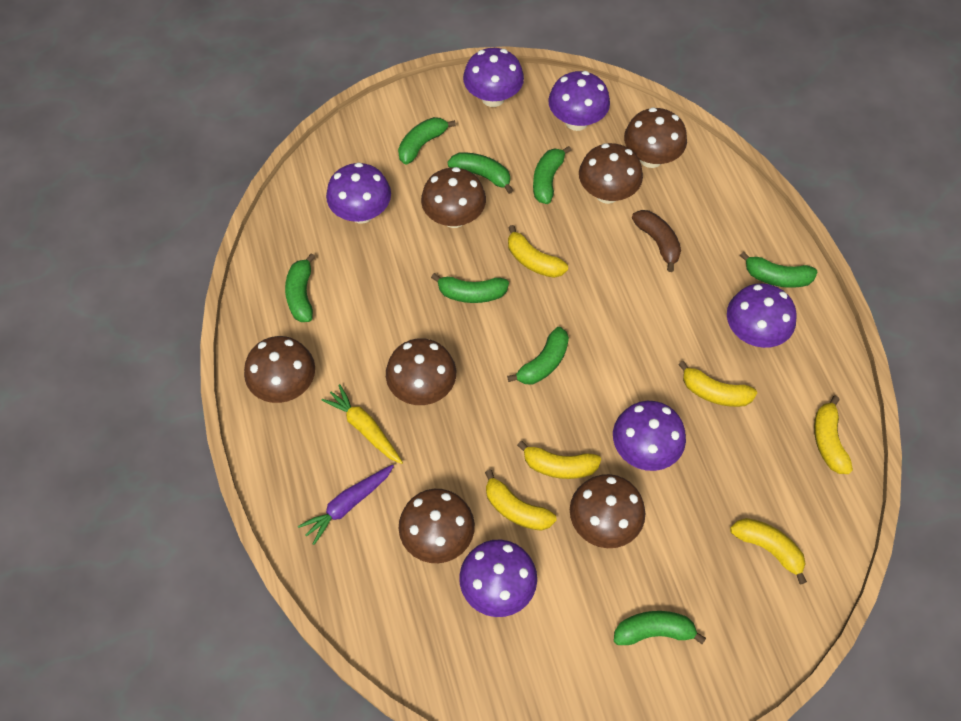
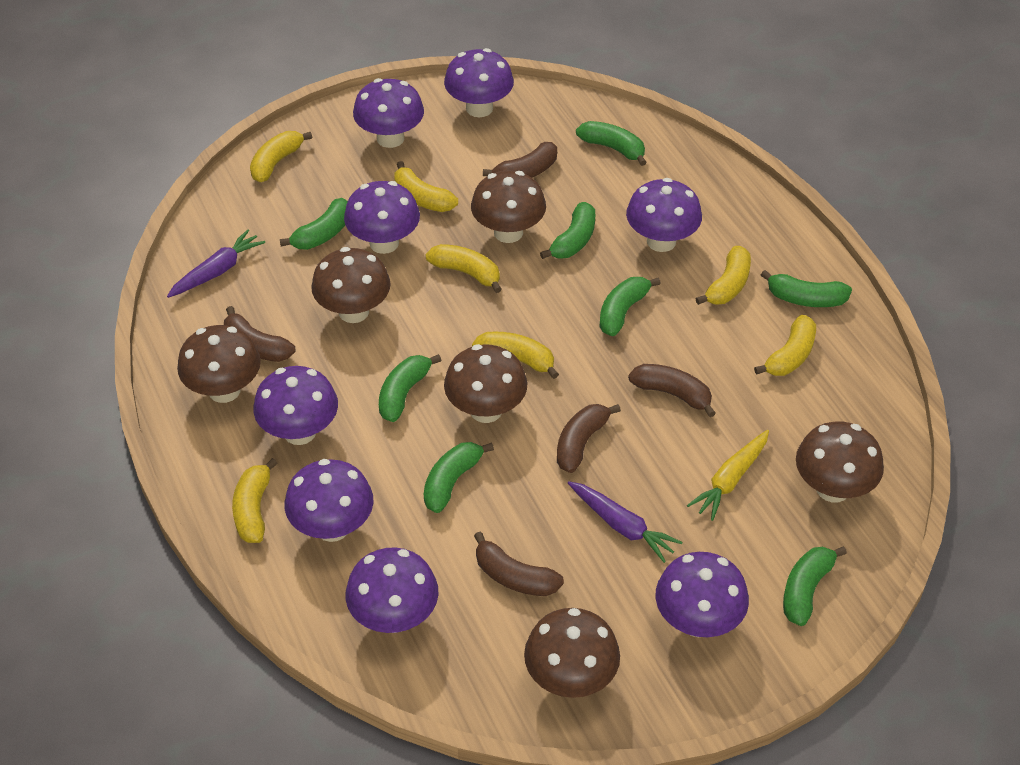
brown banana: 1 -> 5
brown mushroom: 7 -> 6
purple carrot: 1 -> 2
purple mushroom: 6 -> 8
yellow banana: 6 -> 7

